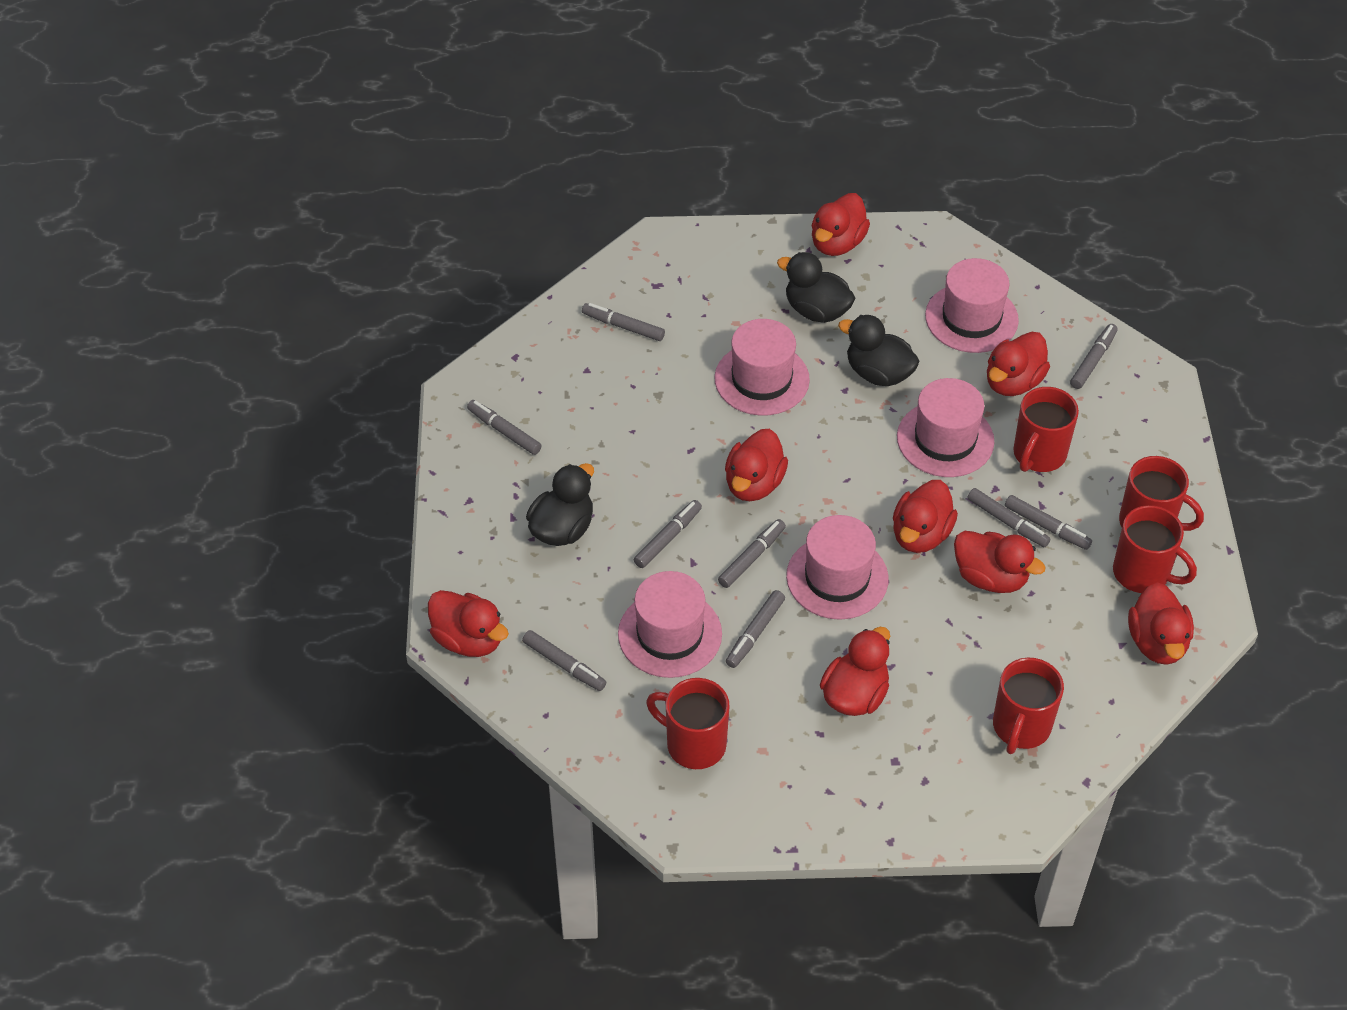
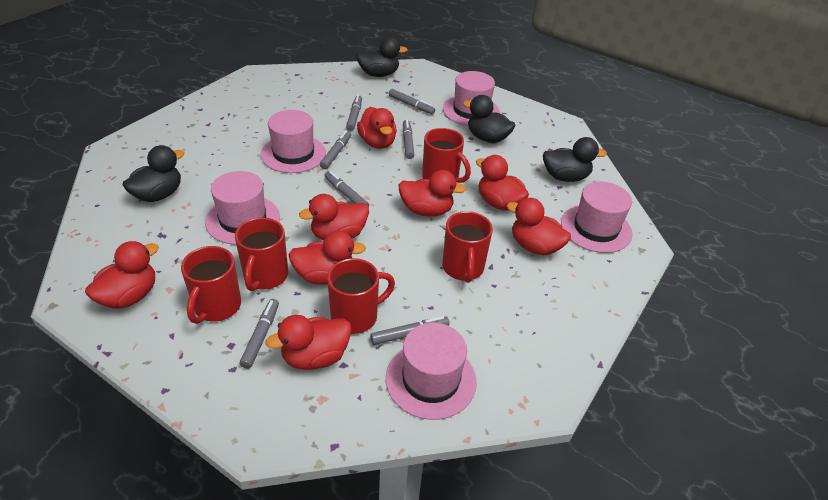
black duck: 3 -> 4
grey marker: 9 -> 7

